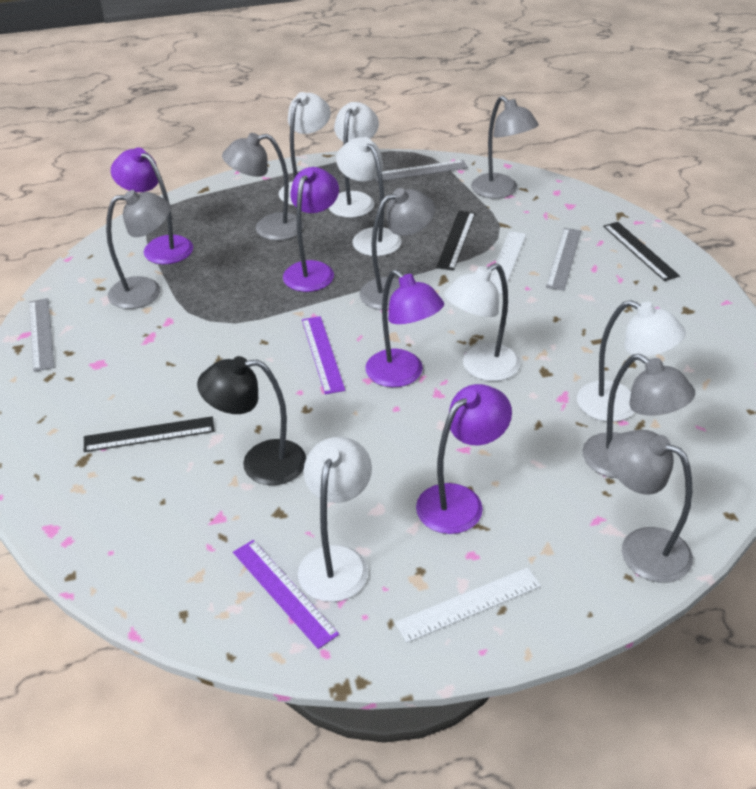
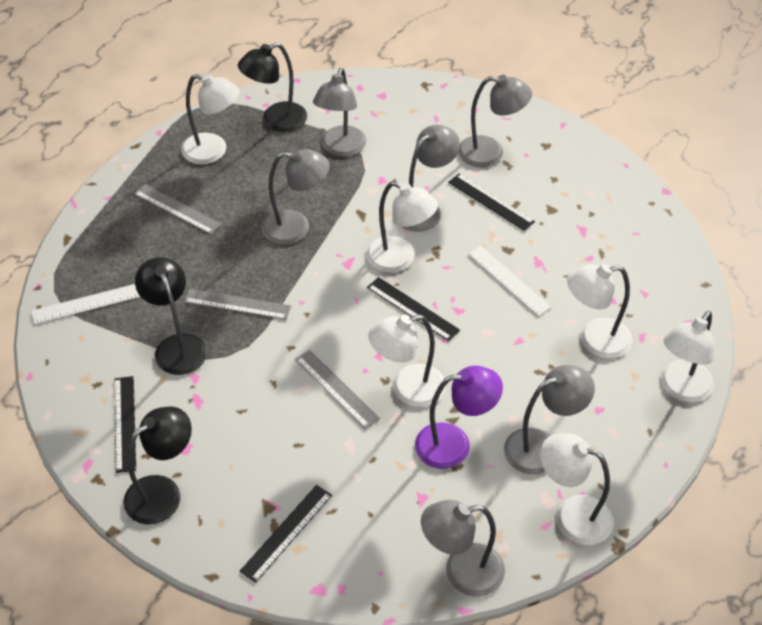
black lamp: 1 -> 3
black ruler: 3 -> 4
purple lamp: 4 -> 1
purple ruler: 2 -> 0

